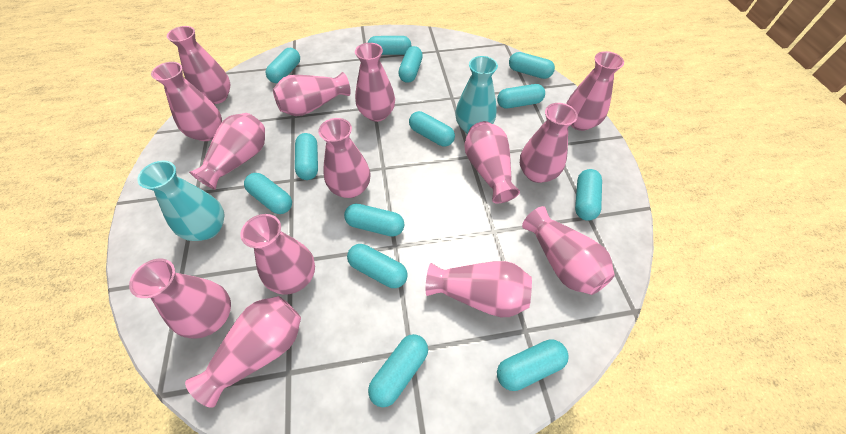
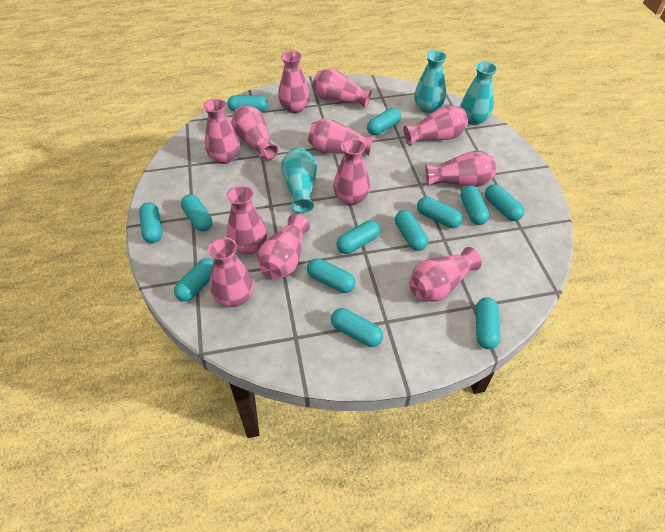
pink vase: 14 -> 12
turquoise vase: 2 -> 3

